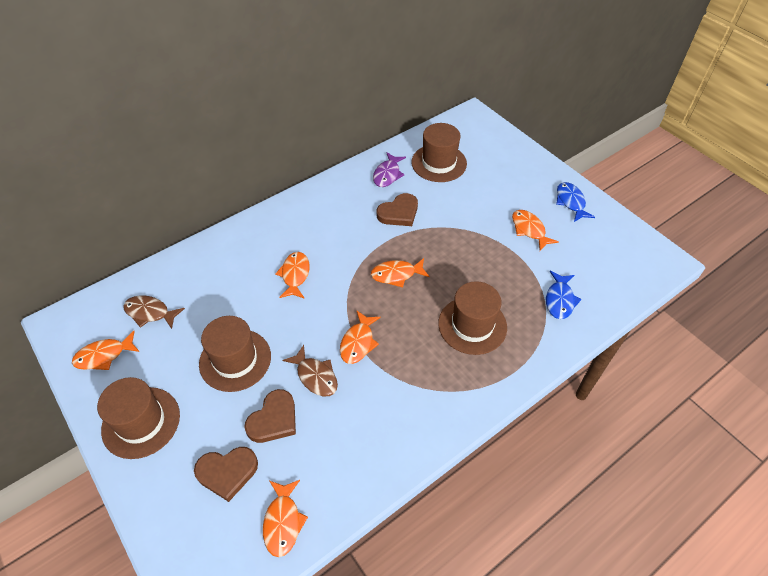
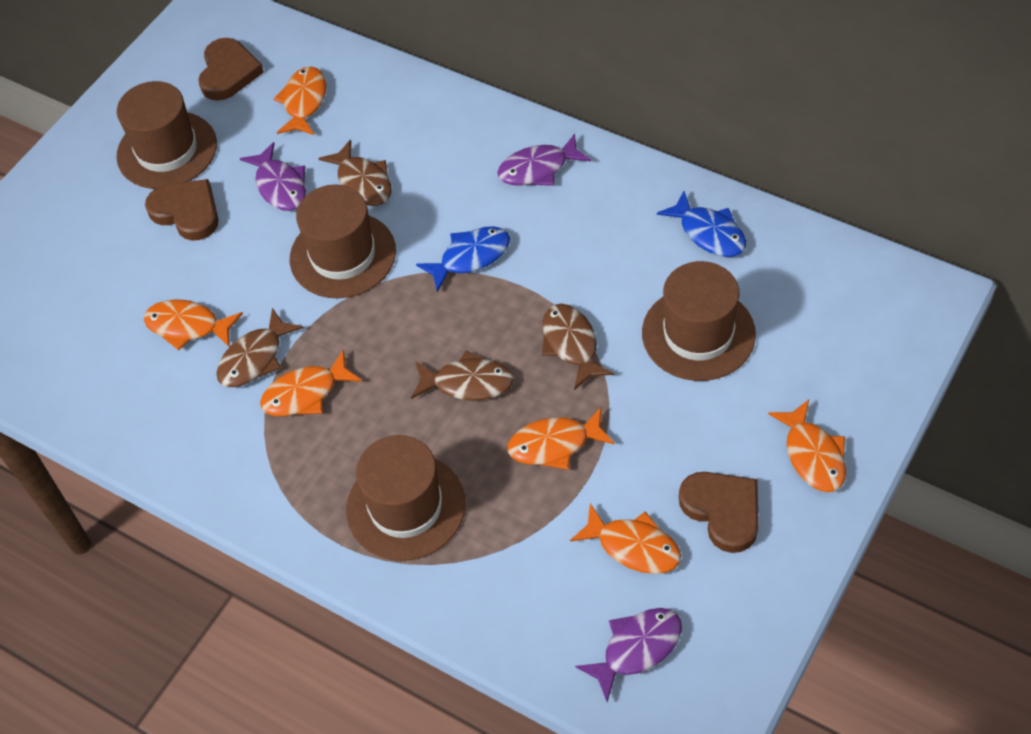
brown fish: 2 -> 4
purple fish: 1 -> 3

